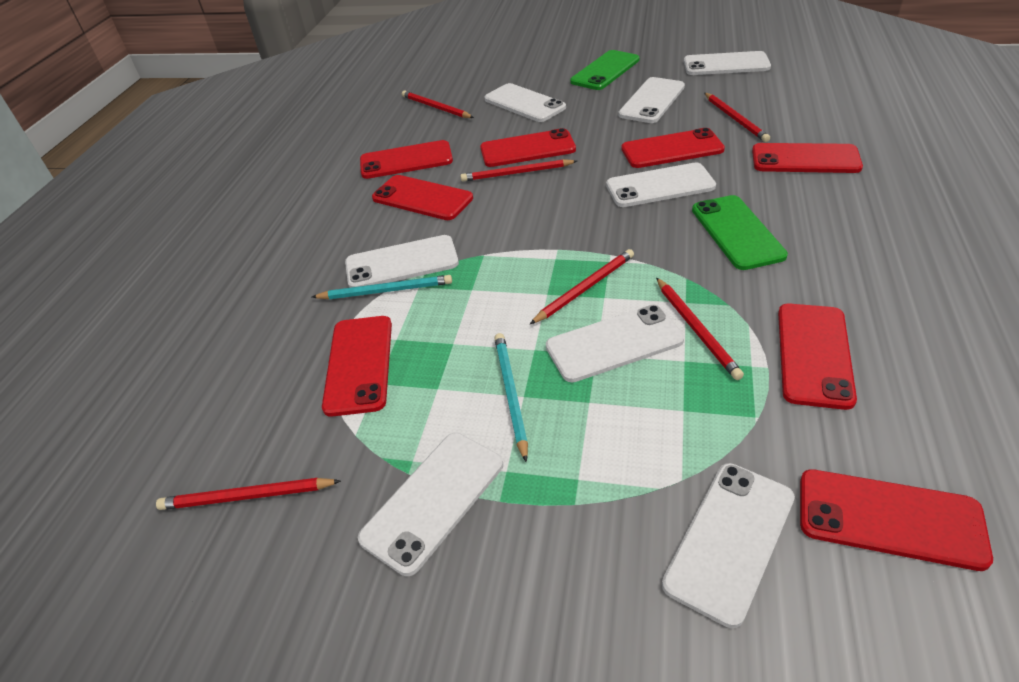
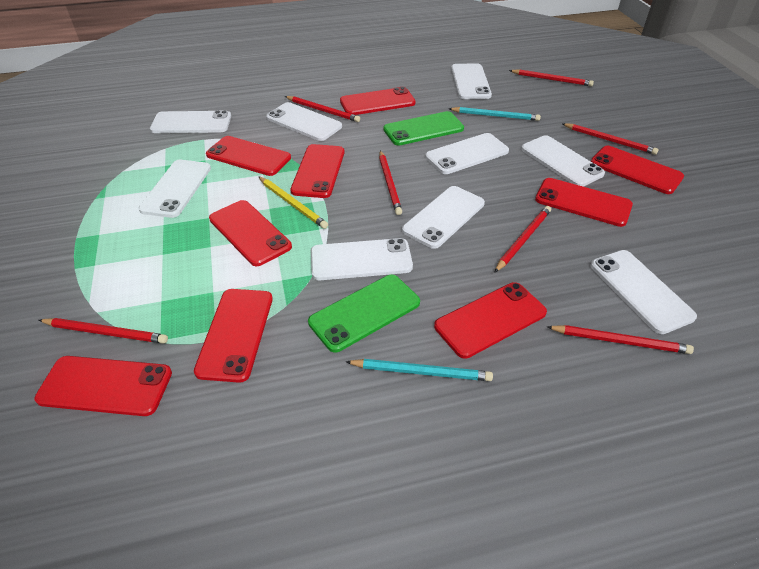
red pencil: 6 -> 7
red phone: 8 -> 9
white phone: 8 -> 9
yellow pencil: 0 -> 1

